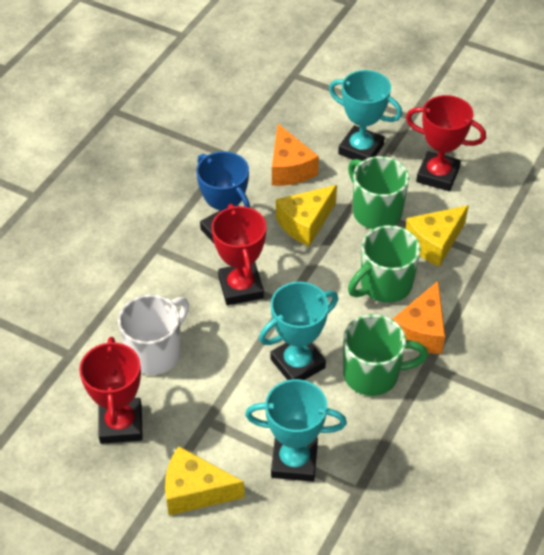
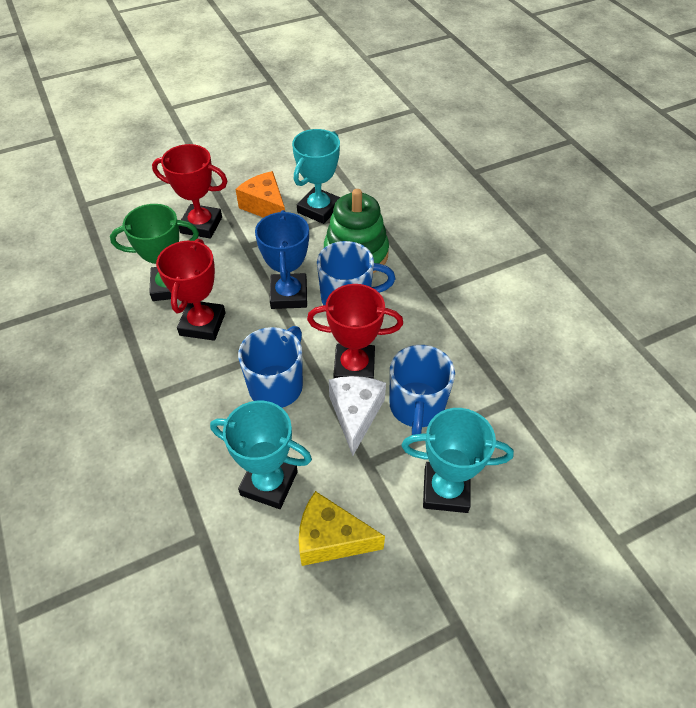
blue mug: 0 -> 3
green mug: 3 -> 0
green stacking toy: 0 -> 1
green trophy: 0 -> 1
orange cheese: 2 -> 1
white cheese: 0 -> 1
white mug: 1 -> 0
yellow cheese: 3 -> 1

